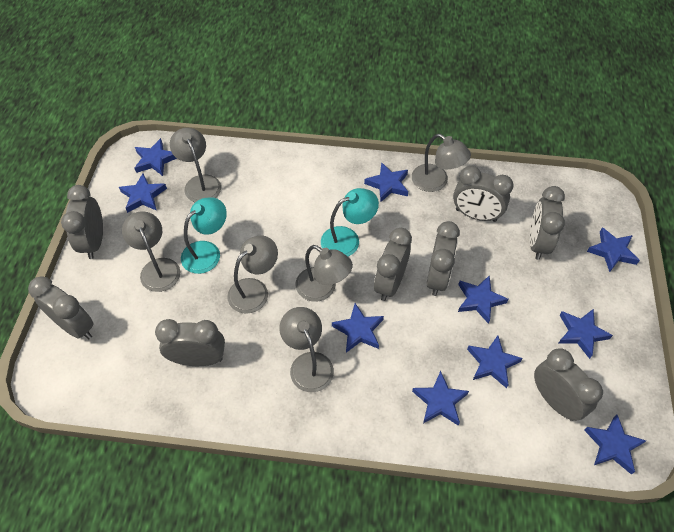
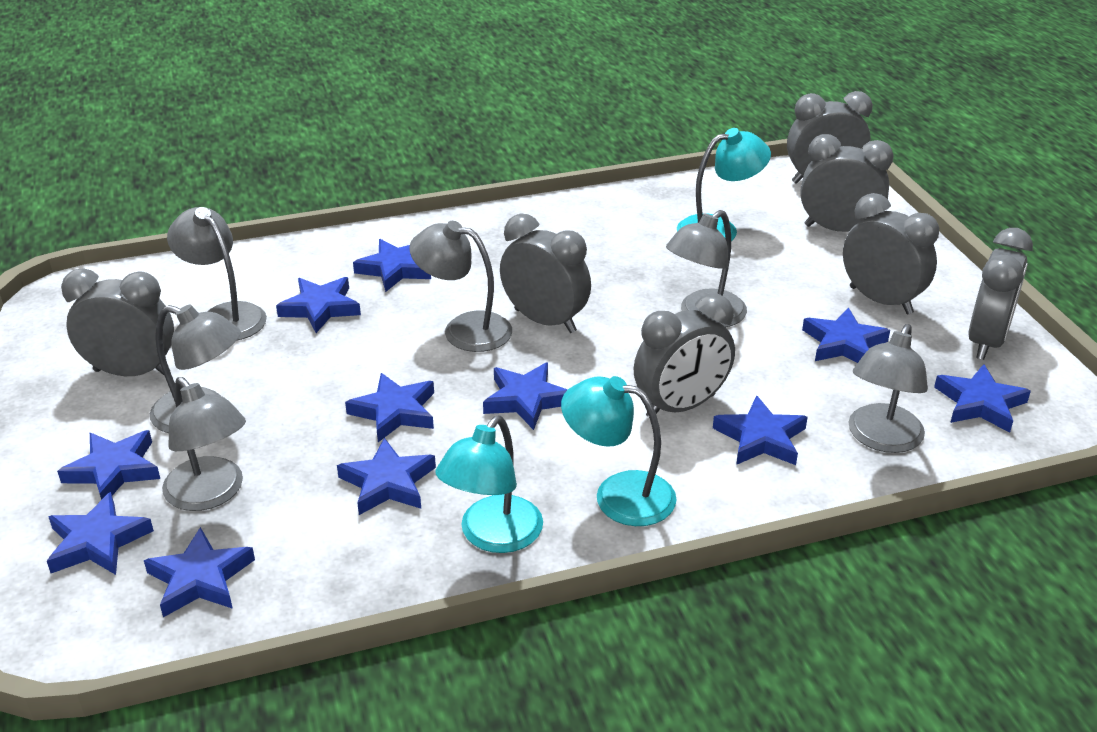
blue star: 10 -> 11
grey clock: 8 -> 7
turquoise lamp: 2 -> 3

